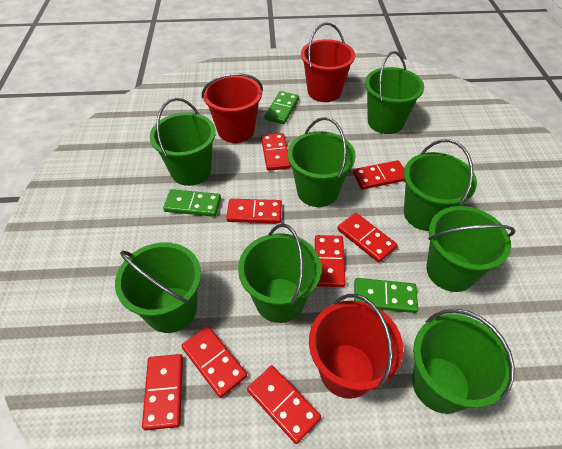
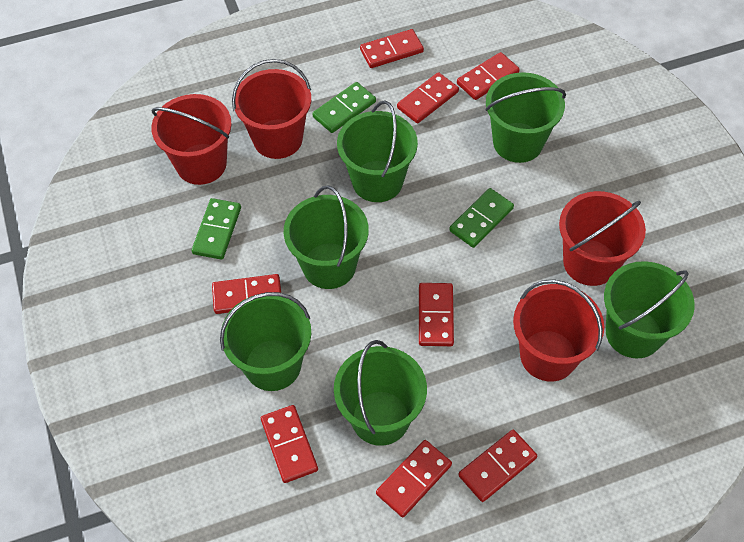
green bucket: 8 -> 6
red bucket: 3 -> 4

